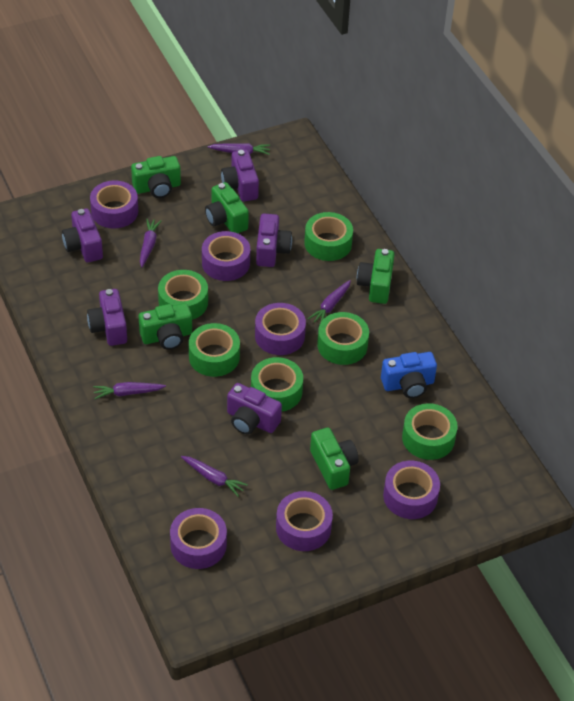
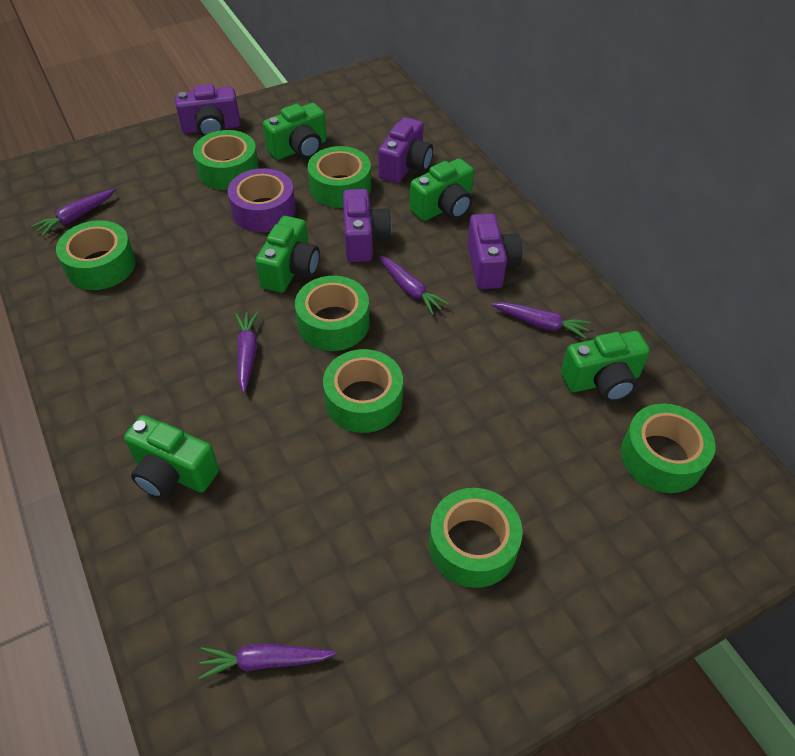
blue camera: 1 -> 0
green tape: 6 -> 7
purple camera: 5 -> 4
purple tape: 6 -> 1

